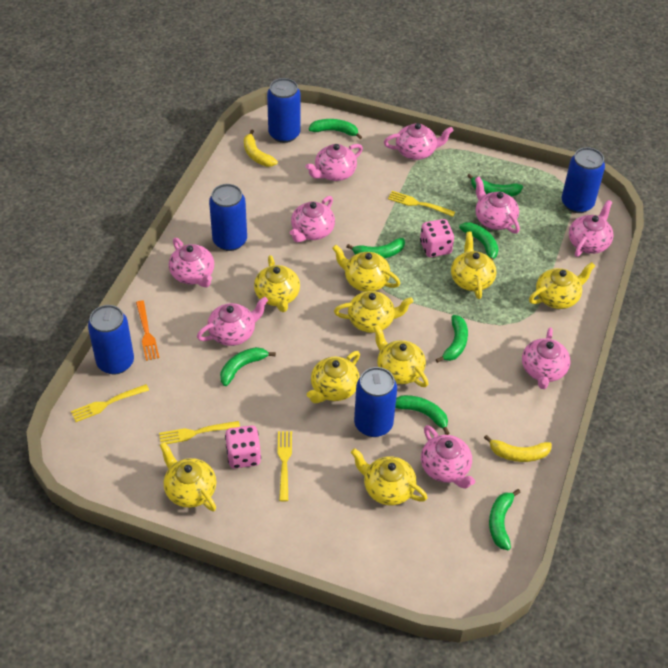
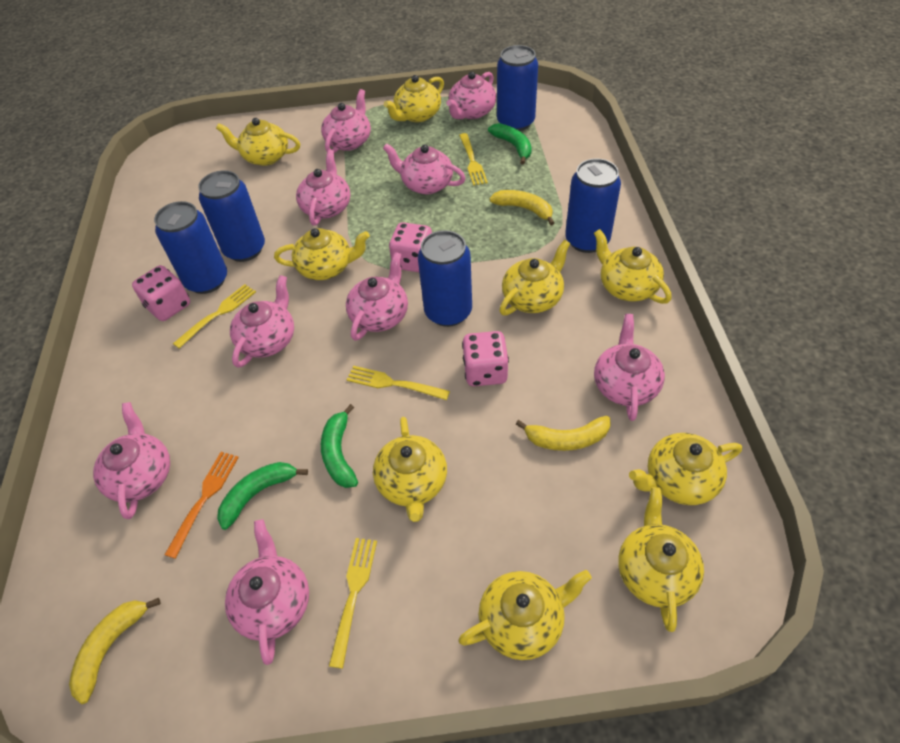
green banana: 8 -> 3
pink dice: 2 -> 3
yellow banana: 2 -> 3

